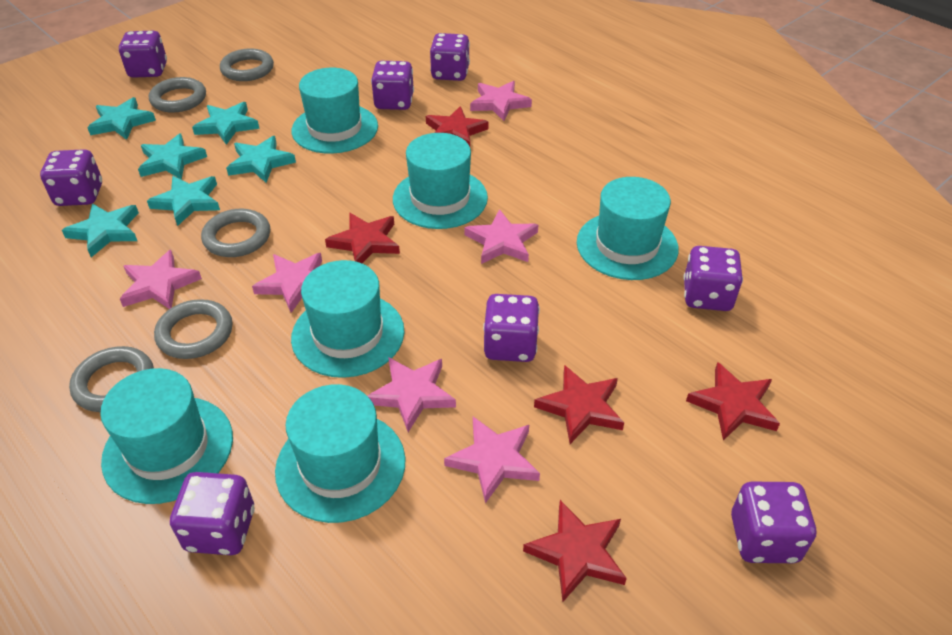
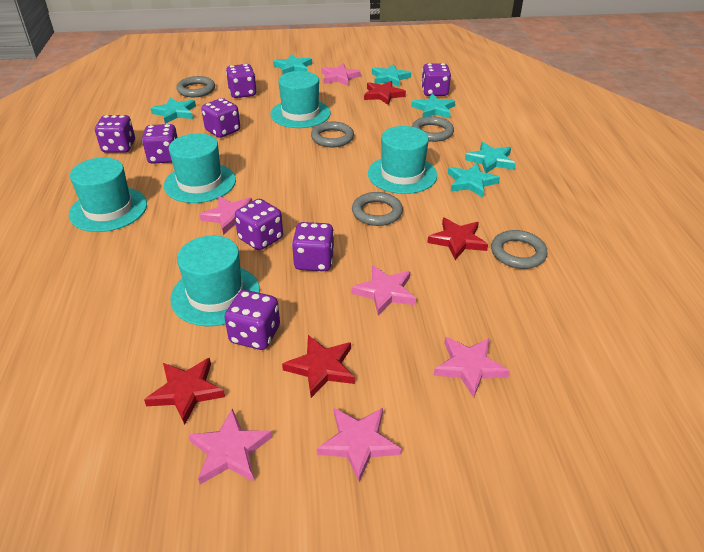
red star: 5 -> 4
turquoise hat: 6 -> 5

